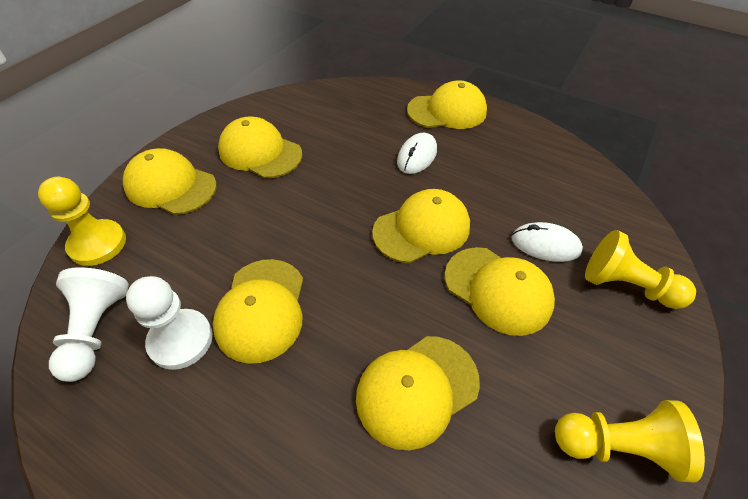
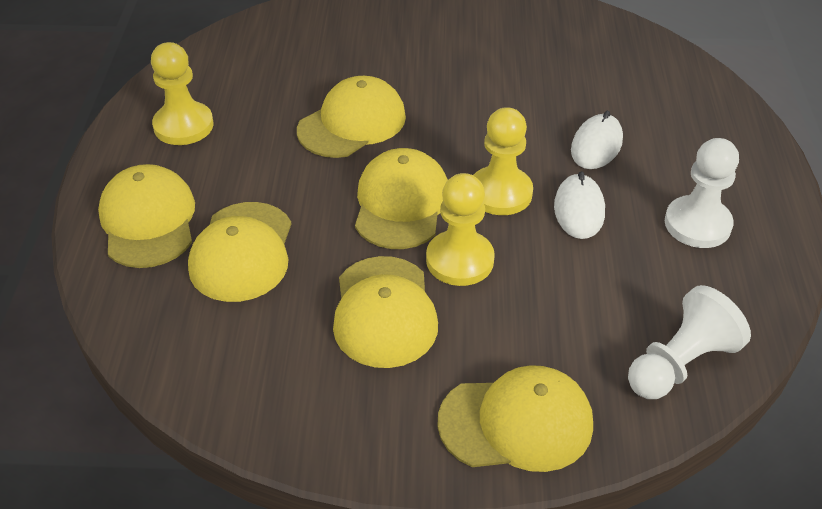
yellow cap: 7 -> 6

